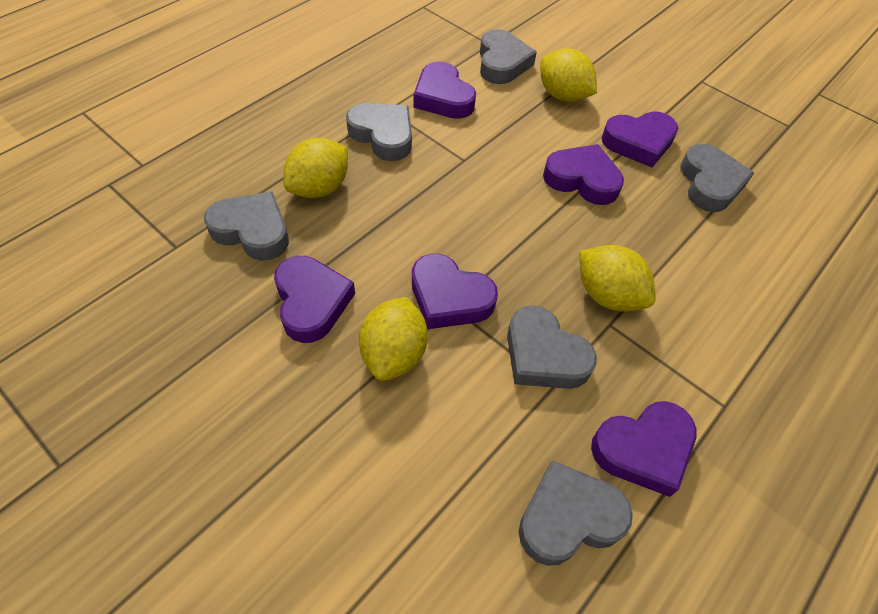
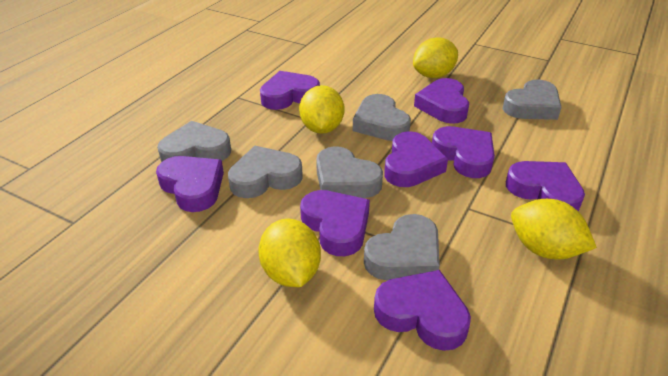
purple heart: 6 -> 8

